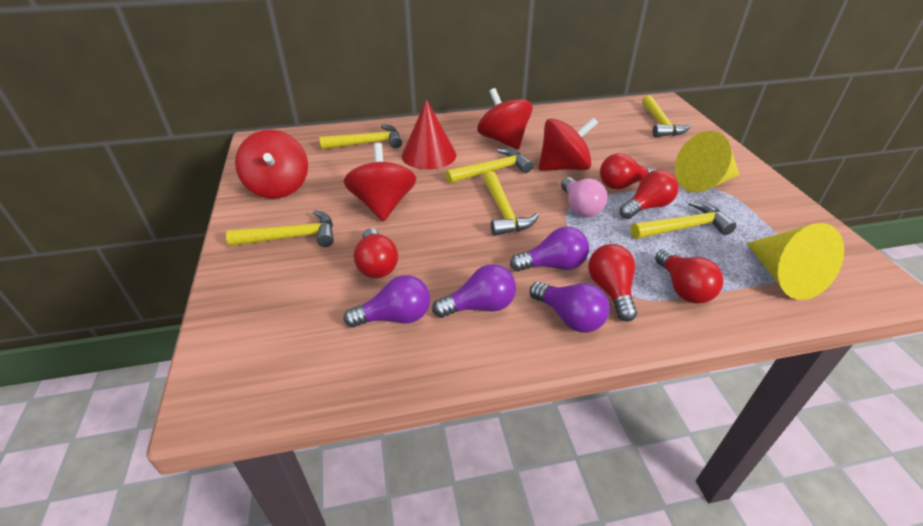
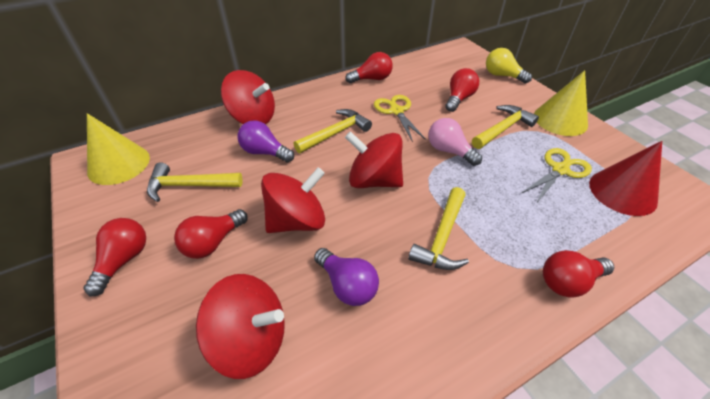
purple light bulb: 4 -> 2
yellow hammer: 6 -> 4
yellow light bulb: 0 -> 1
yellow scissors: 0 -> 2

